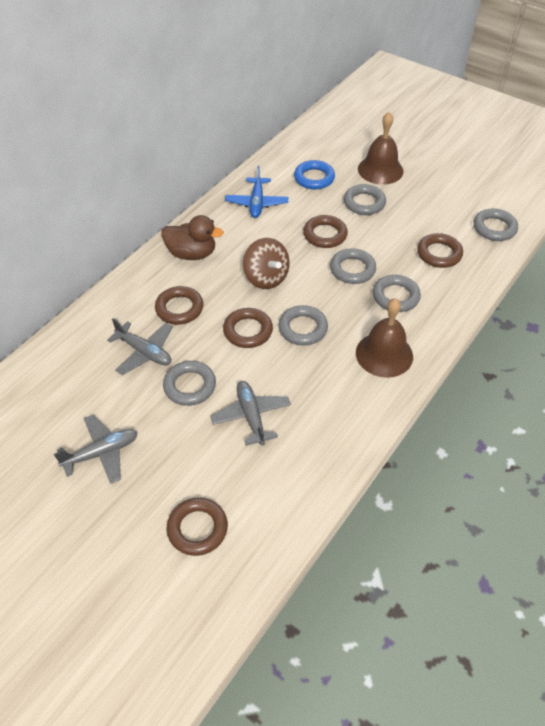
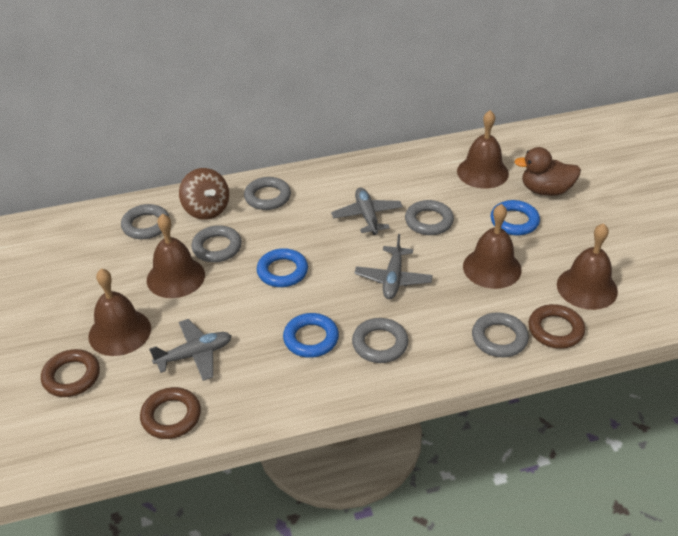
blue plane: 1 -> 0
blue ring: 1 -> 3
brown bell: 2 -> 5
brown ring: 5 -> 3

